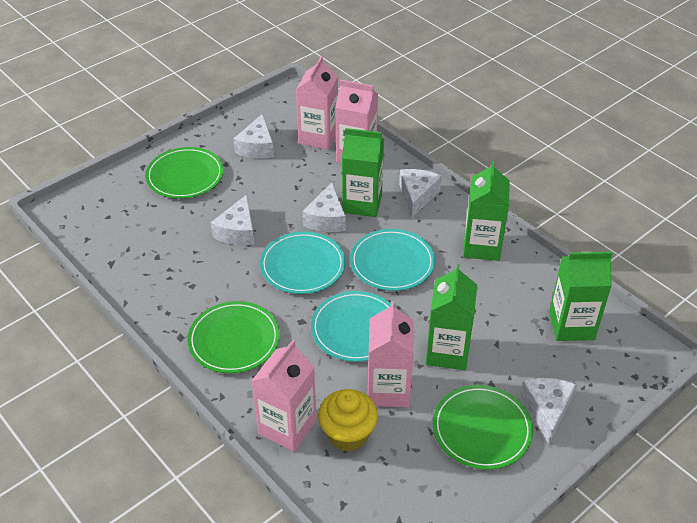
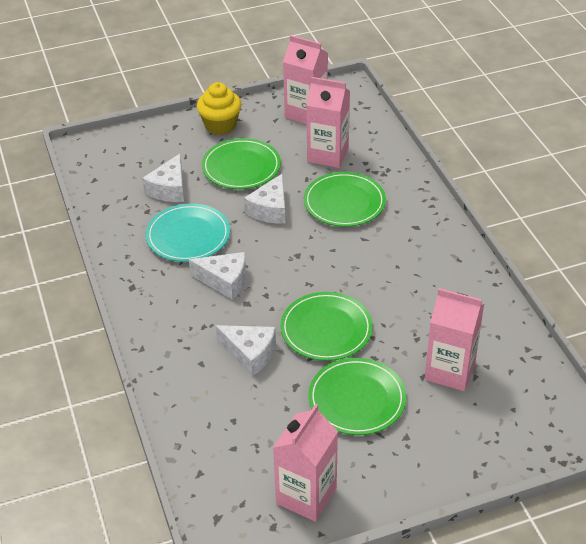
green carton: 4 -> 0
green plate: 3 -> 4
turquoise plate: 3 -> 1
white cheese: 5 -> 4

